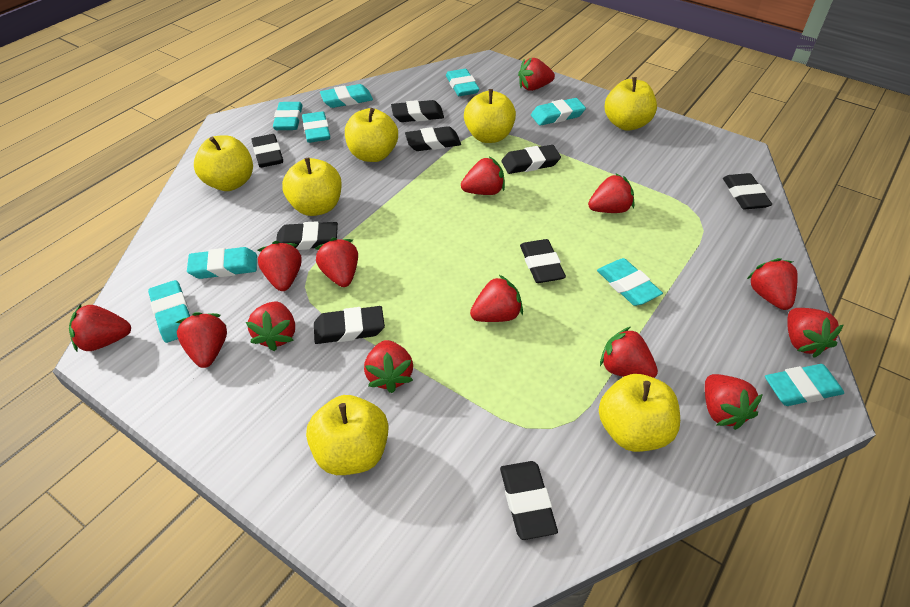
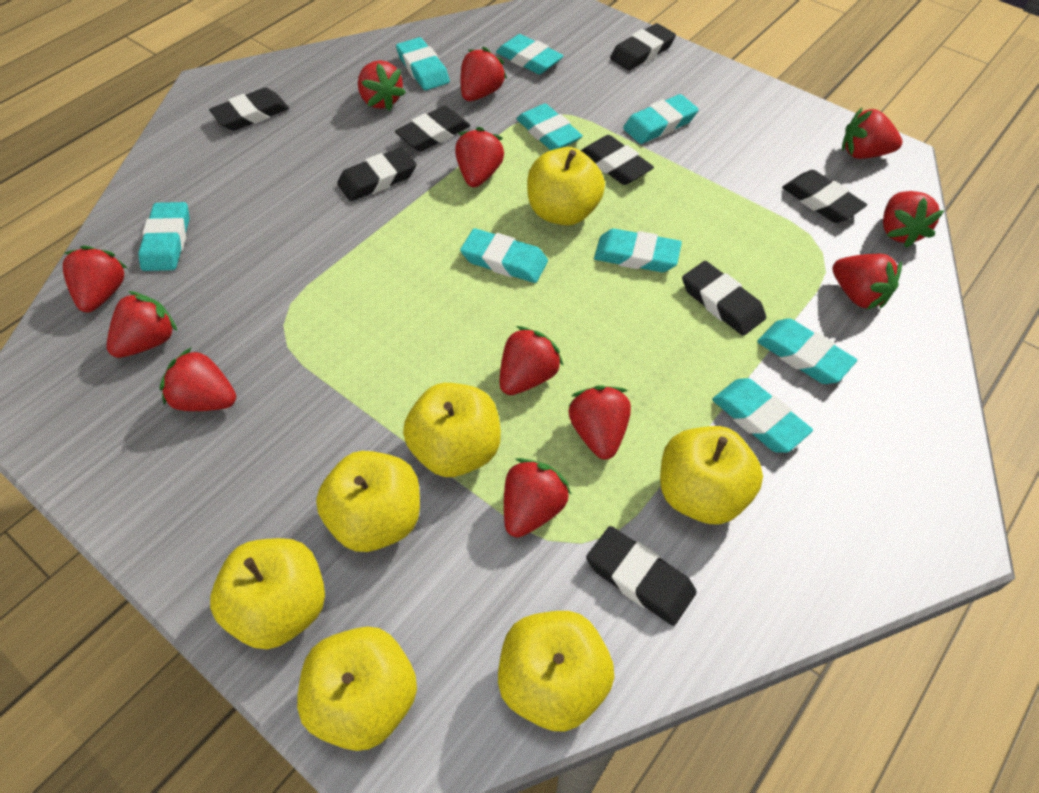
black eraser: 9 -> 8
red strawberry: 14 -> 12

